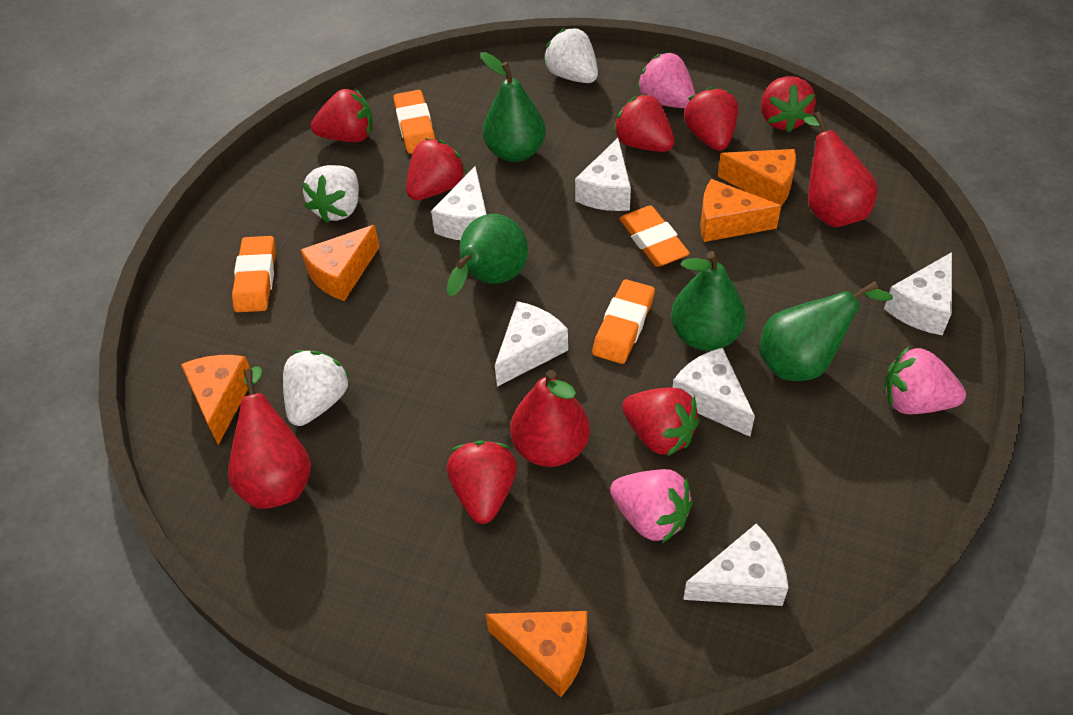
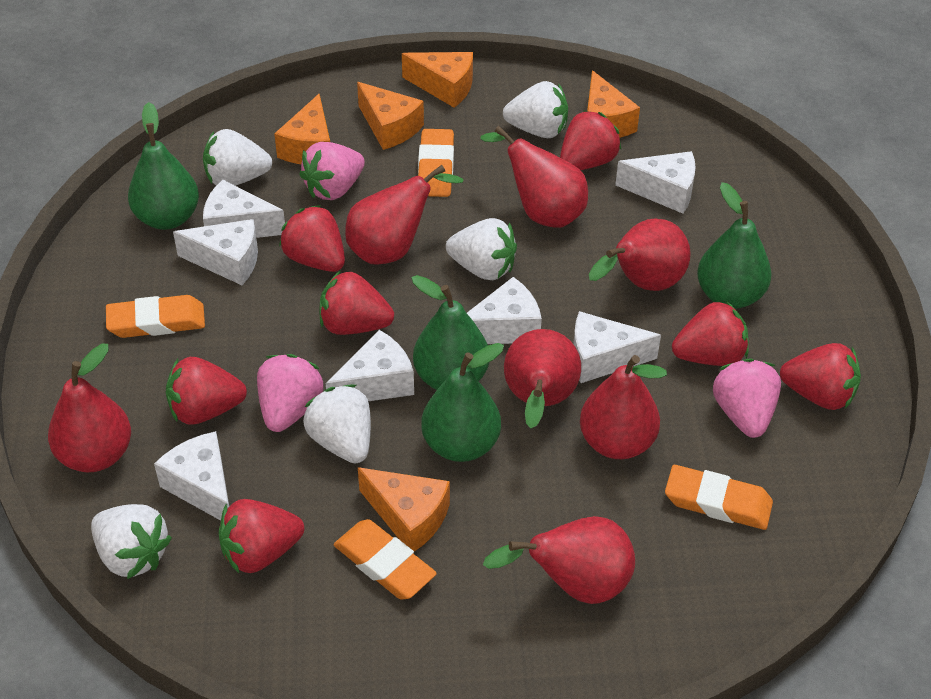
red pear: 3 -> 7
white cheese: 6 -> 7
white strawberry: 3 -> 5

